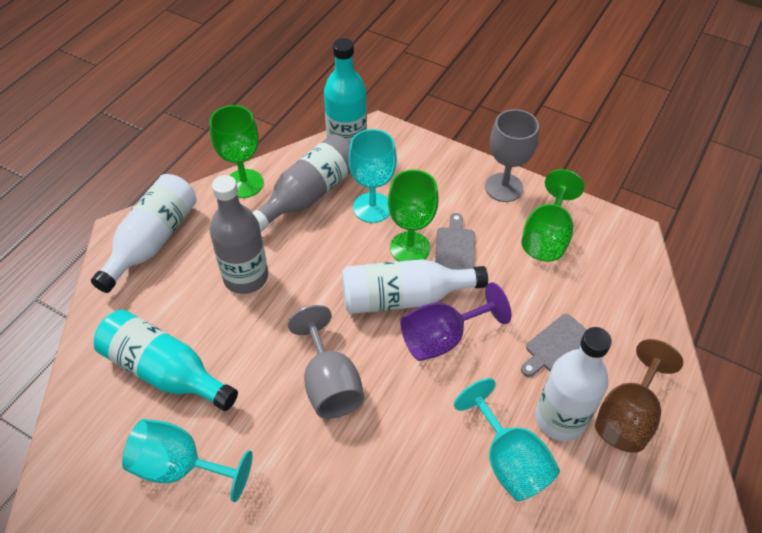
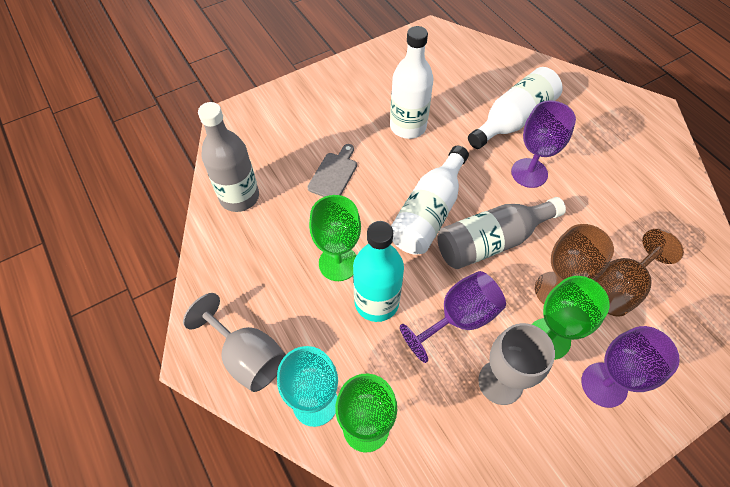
brown goblet: 1 -> 2
grey cutting board: 2 -> 1
purple goblet: 1 -> 3
turquoise bottle: 2 -> 1
turquoise goblet: 3 -> 1

